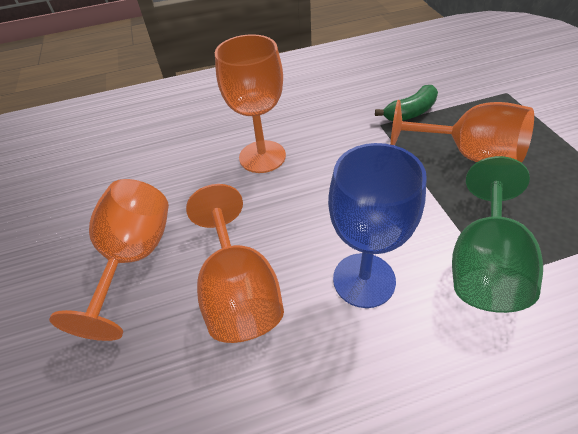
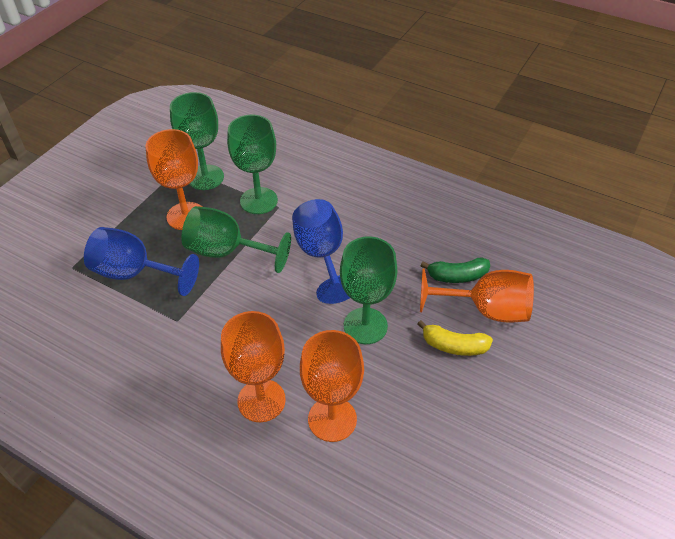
blue goblet: 1 -> 2
green goblet: 1 -> 4
yellow banana: 0 -> 1

